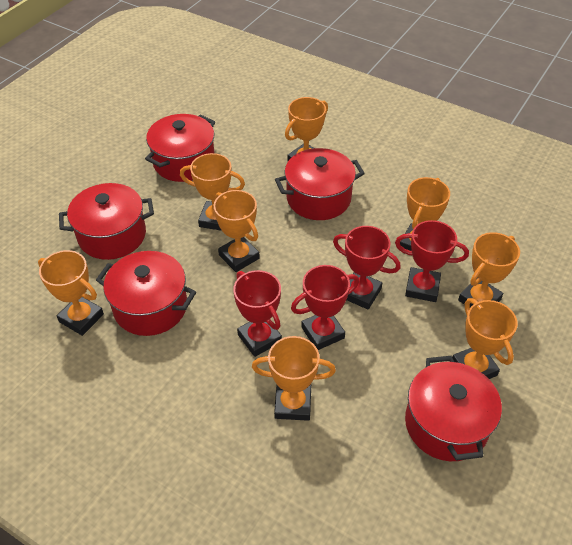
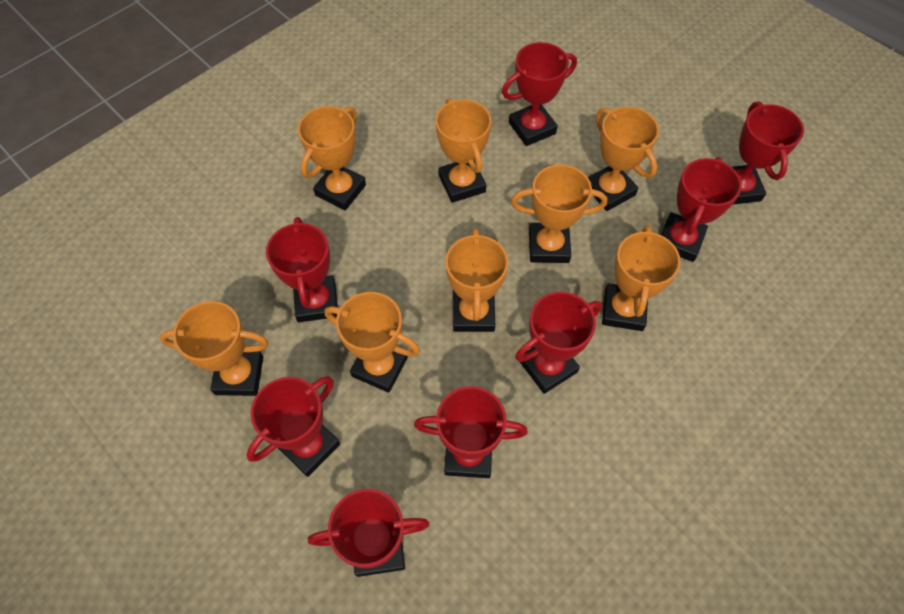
red pot: 5 -> 0
red trophy: 4 -> 8

